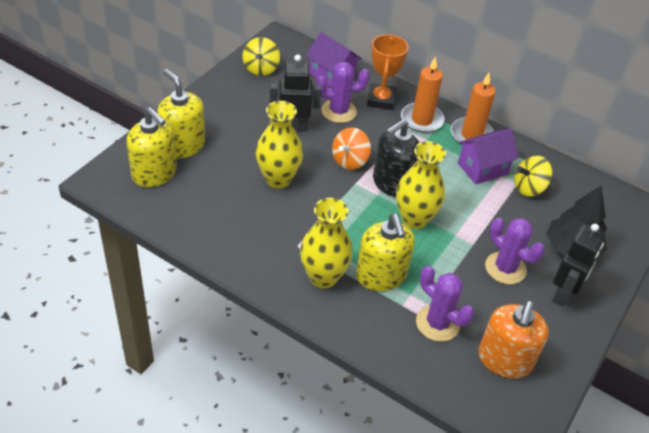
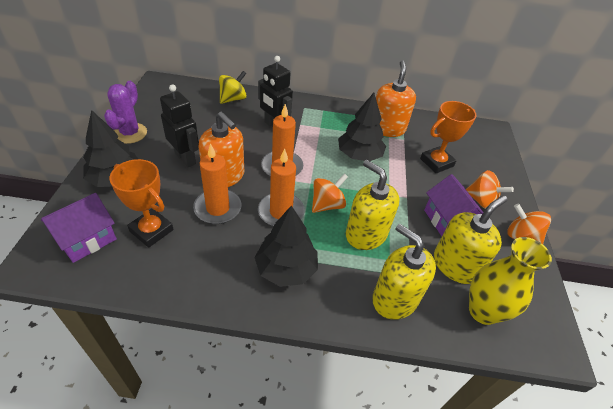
black soap dispenser: 1 -> 0
black tree: 1 -> 3
orange candle: 2 -> 3
orange soap dispenser: 1 -> 2
orange spinning top: 1 -> 3
orange trophy: 1 -> 2
purple cactus: 3 -> 1
yellow spinning top: 2 -> 1
yellow vase: 3 -> 1

